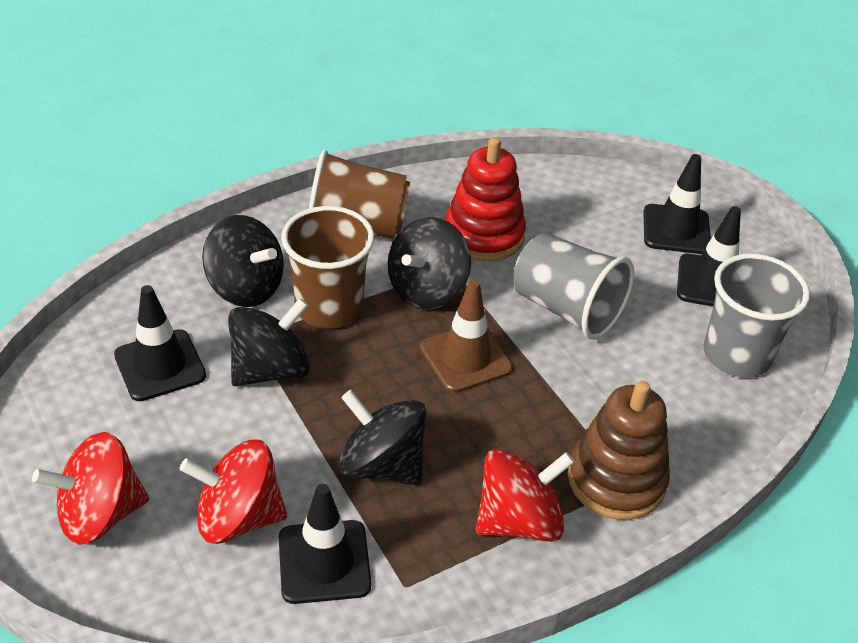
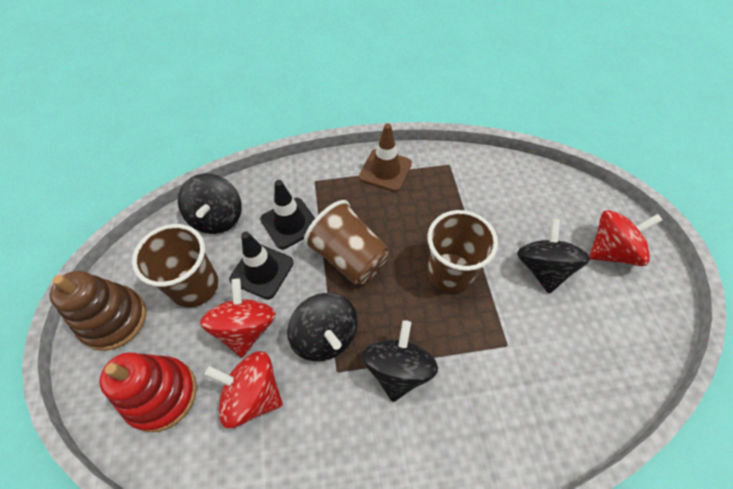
black traffic cone: 4 -> 2
brown cup: 2 -> 3
grey cup: 2 -> 0

